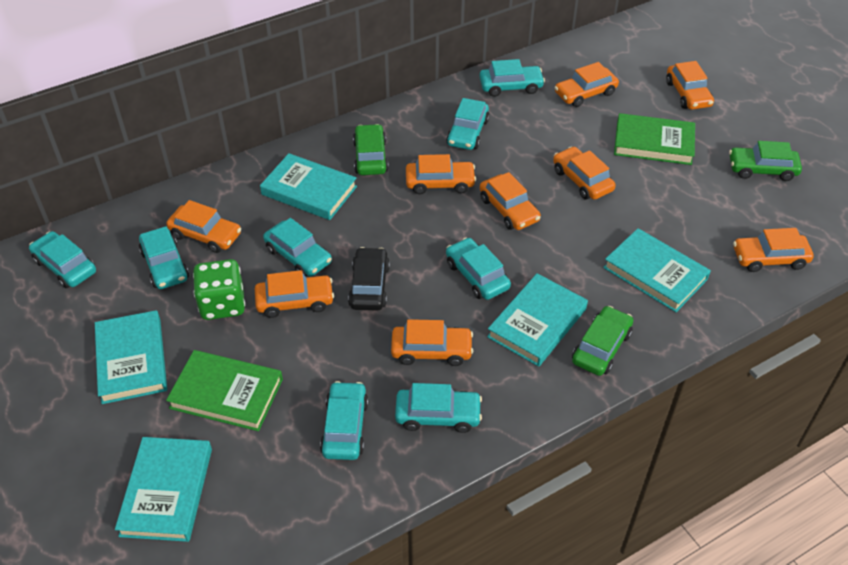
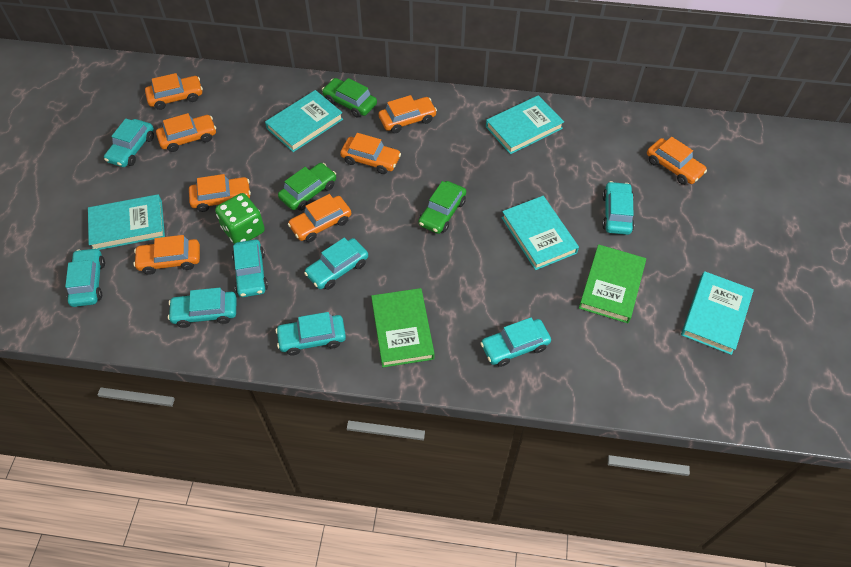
black car: 1 -> 0
orange car: 9 -> 8

